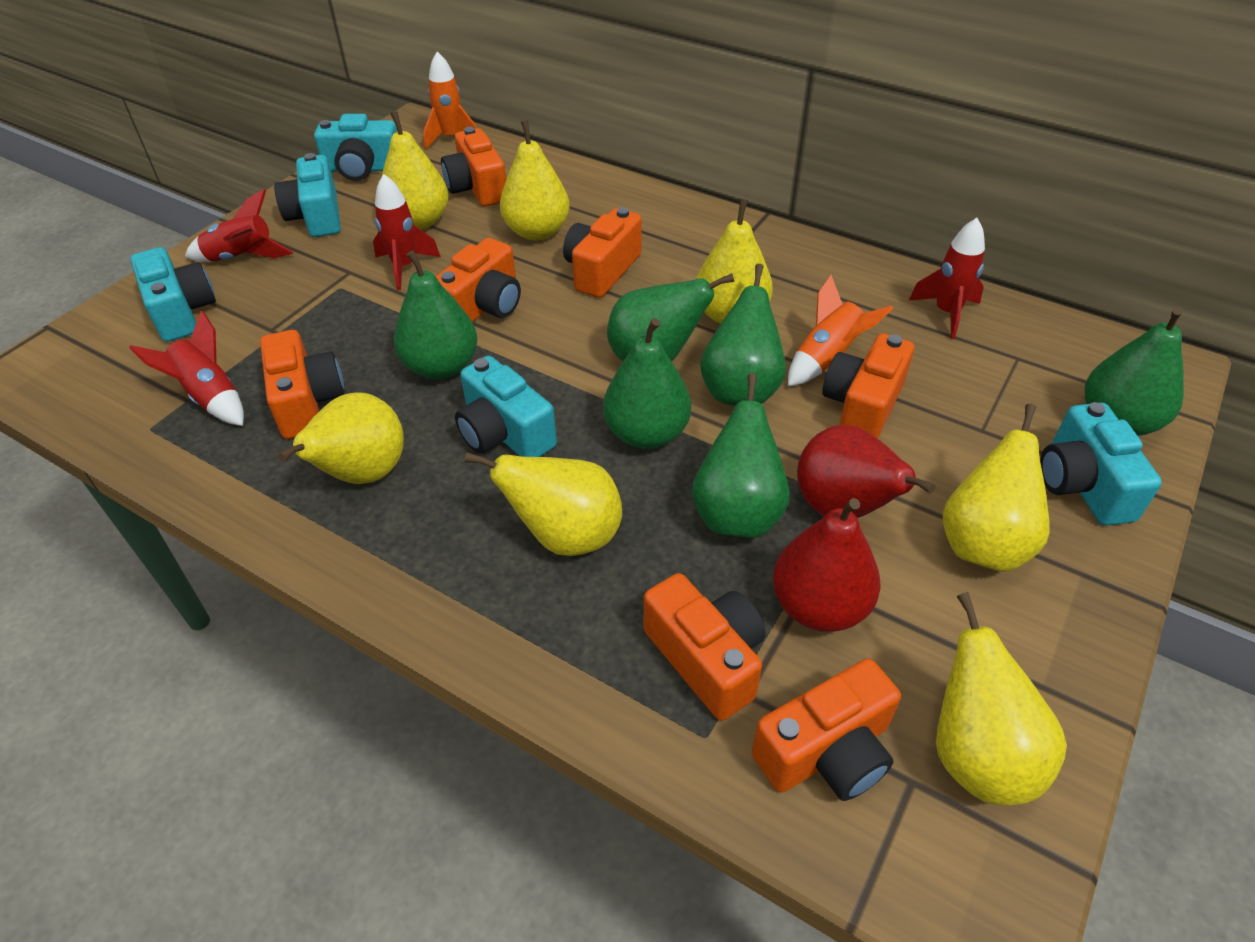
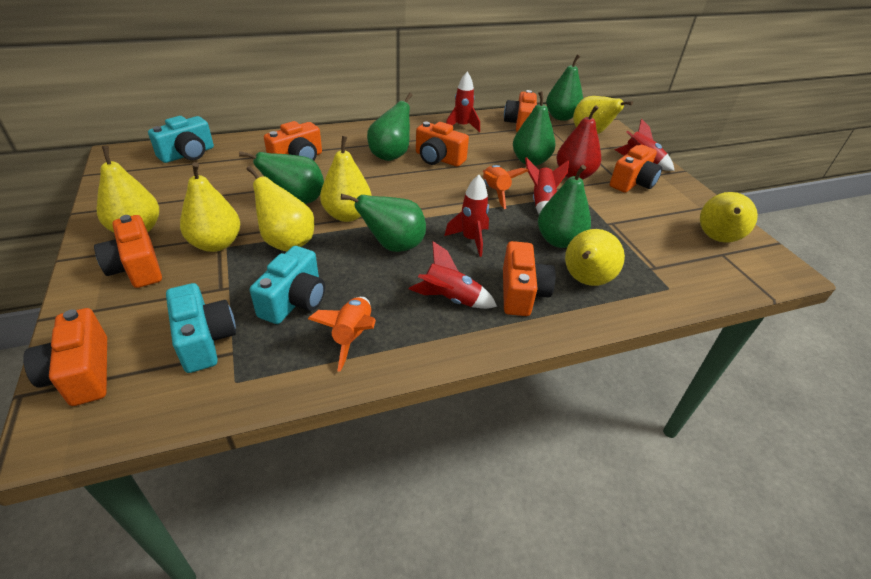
red pear: 2 -> 1
red rocket: 4 -> 5
turquoise camera: 5 -> 3

